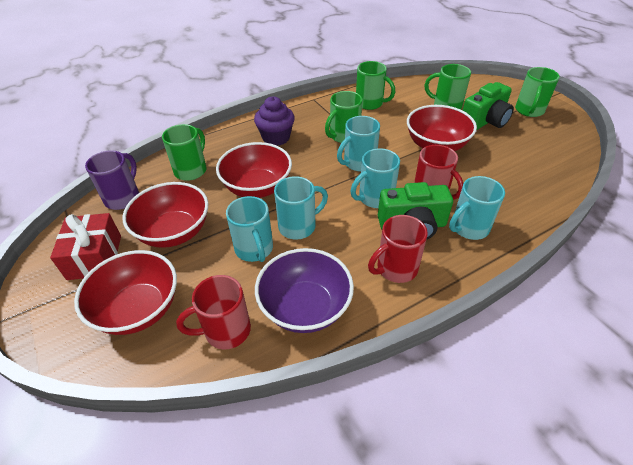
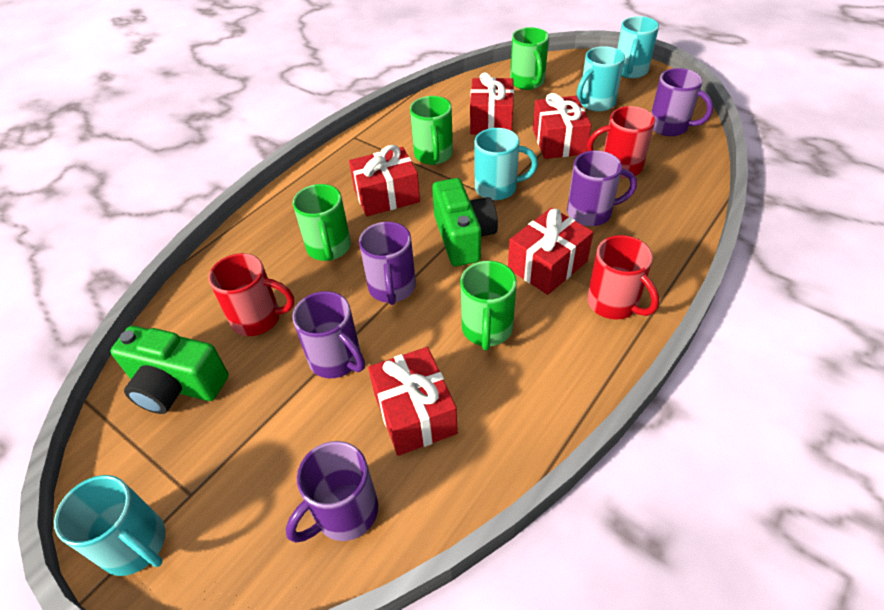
green mug: 5 -> 4
purple bowl: 1 -> 0
purple cupcake: 1 -> 0
purple mug: 1 -> 5
red bowl: 4 -> 0
red gift: 1 -> 5
turquoise mug: 5 -> 4

